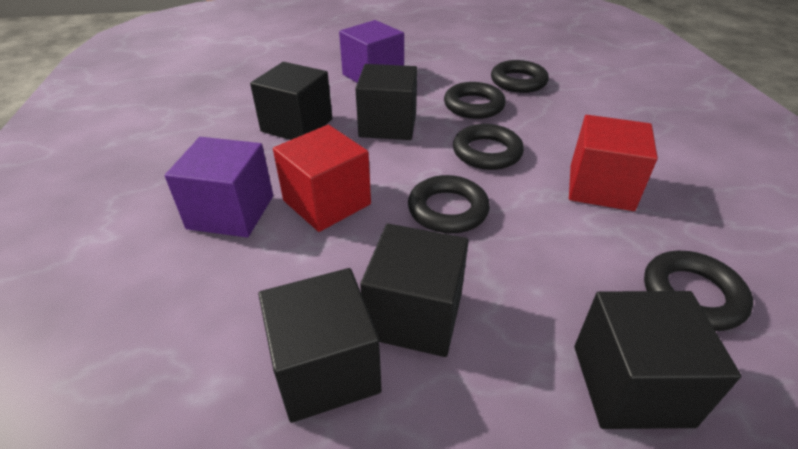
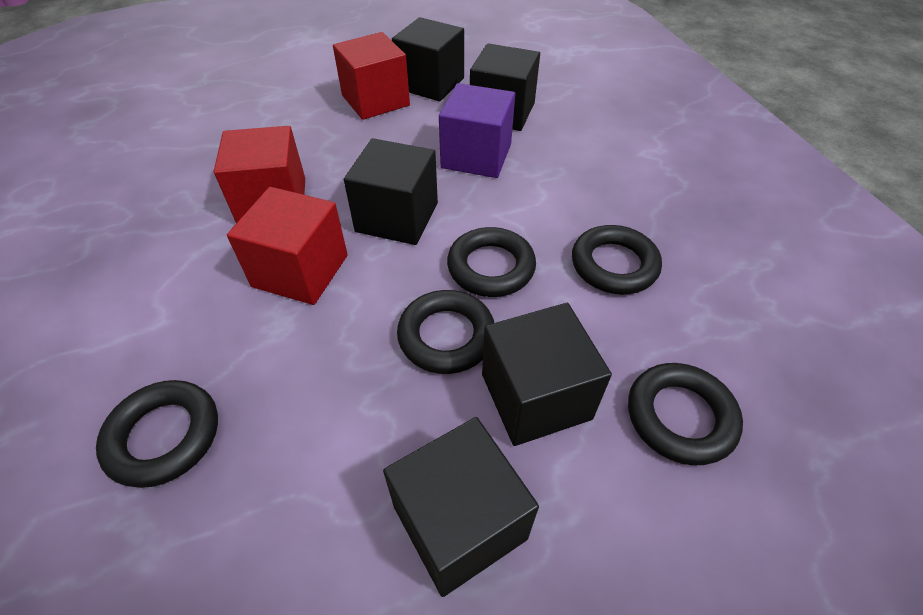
purple cube: 2 -> 1
red cube: 2 -> 3

